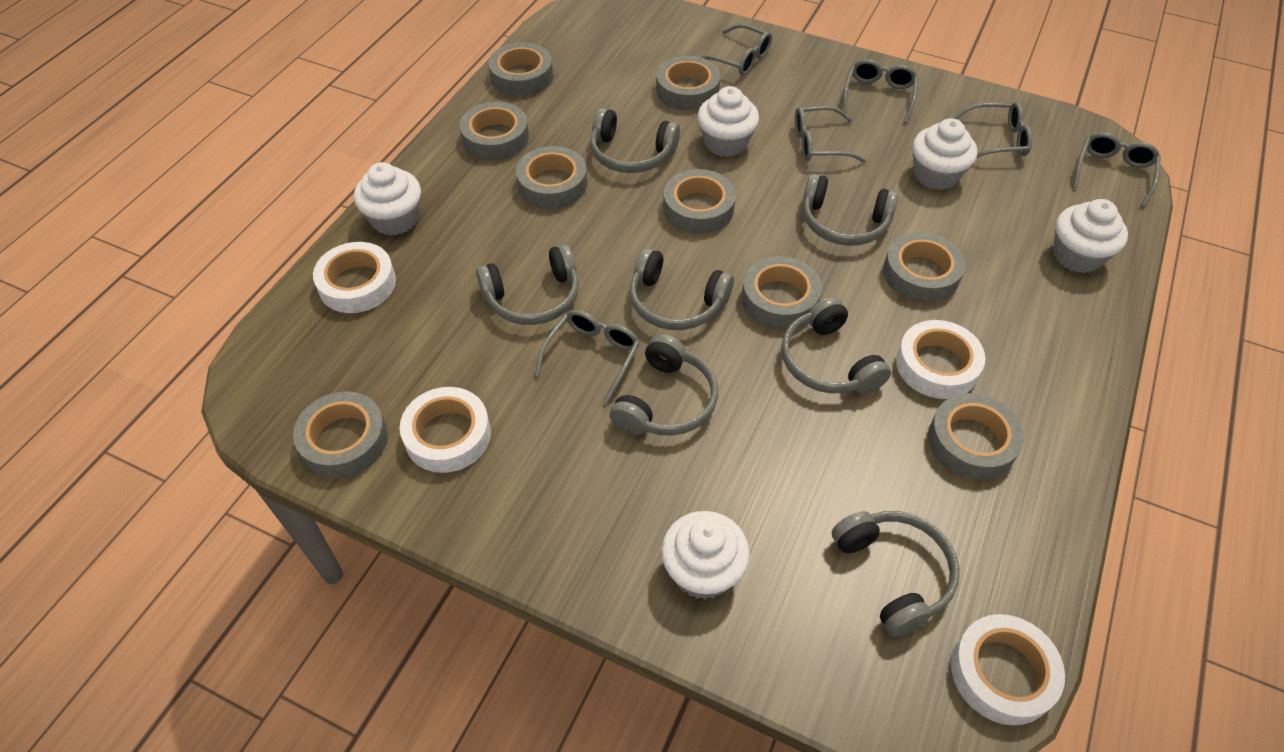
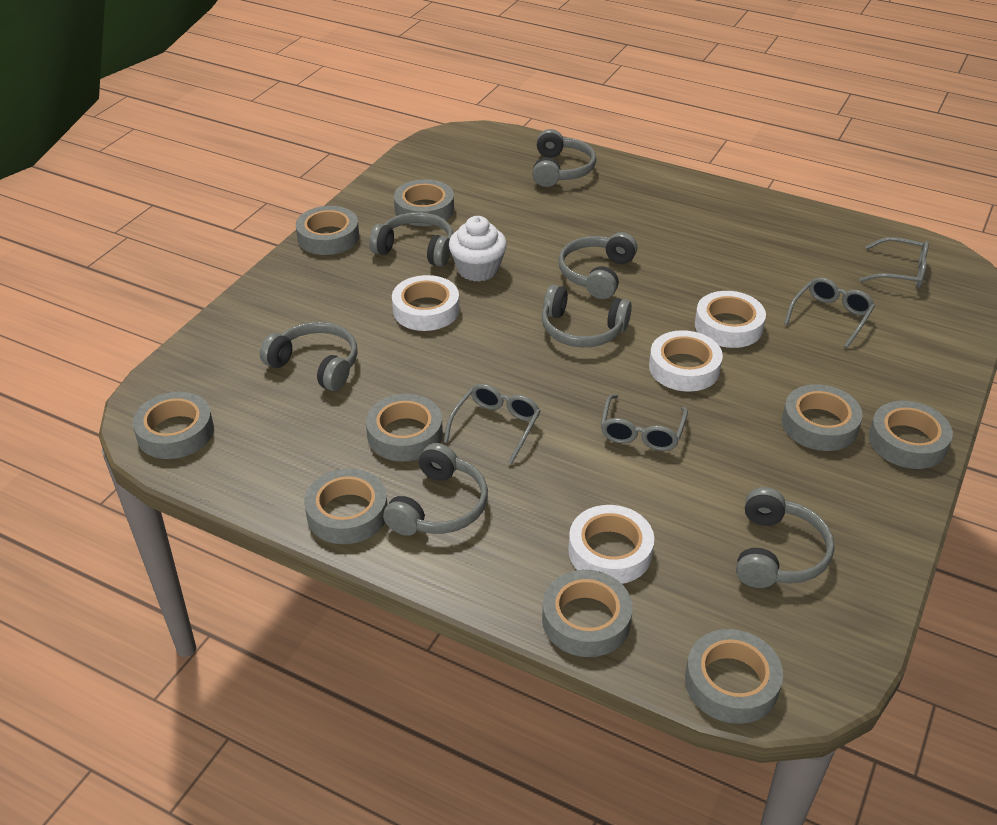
grey glasses: 6 -> 4
white cupcake: 5 -> 1

